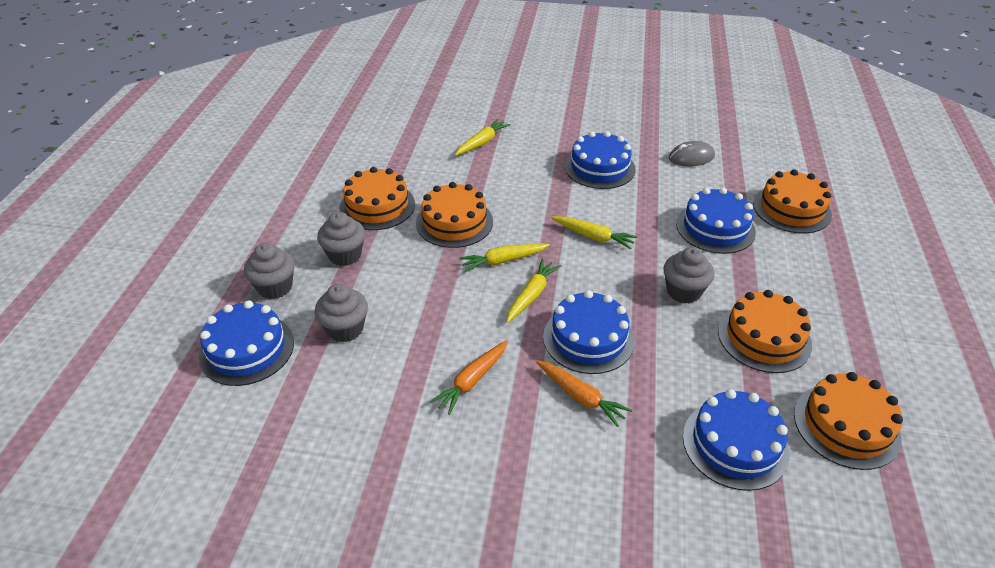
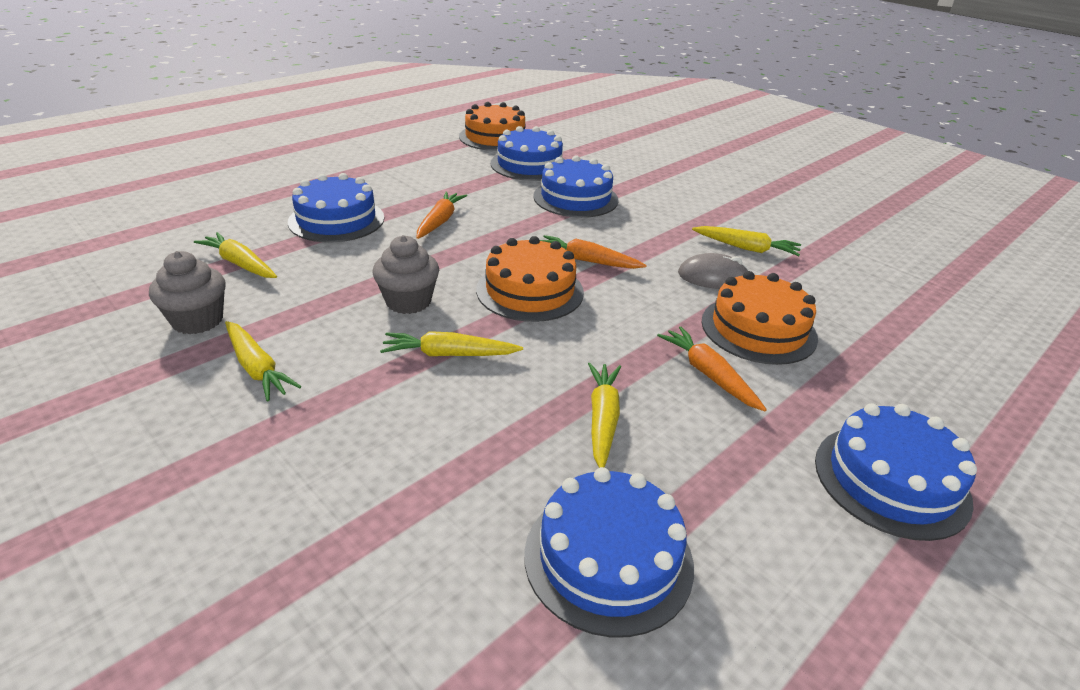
grey cupcake: 4 -> 2
orange cake: 5 -> 3
orange carrot: 2 -> 3
yellow carrot: 4 -> 5

